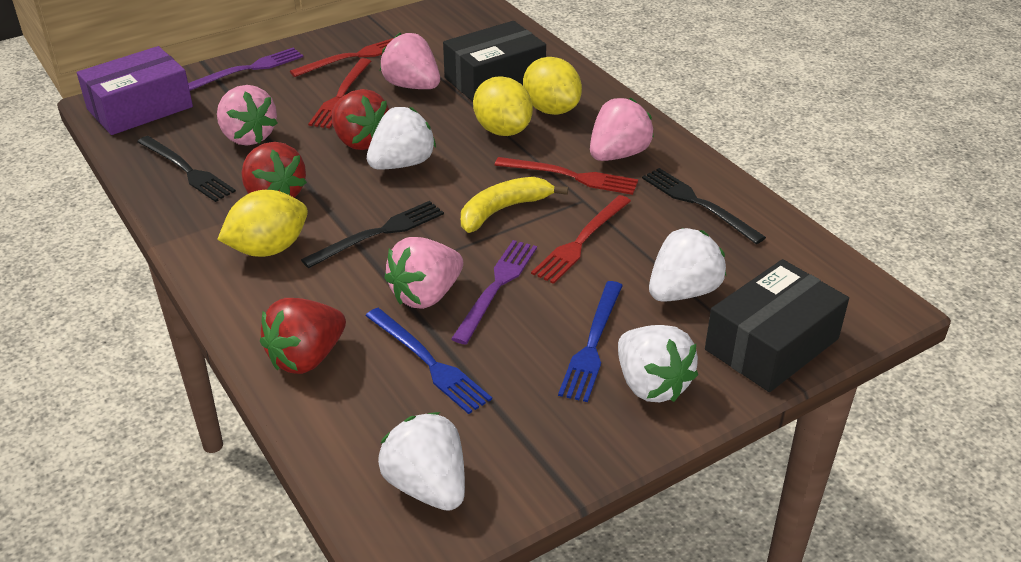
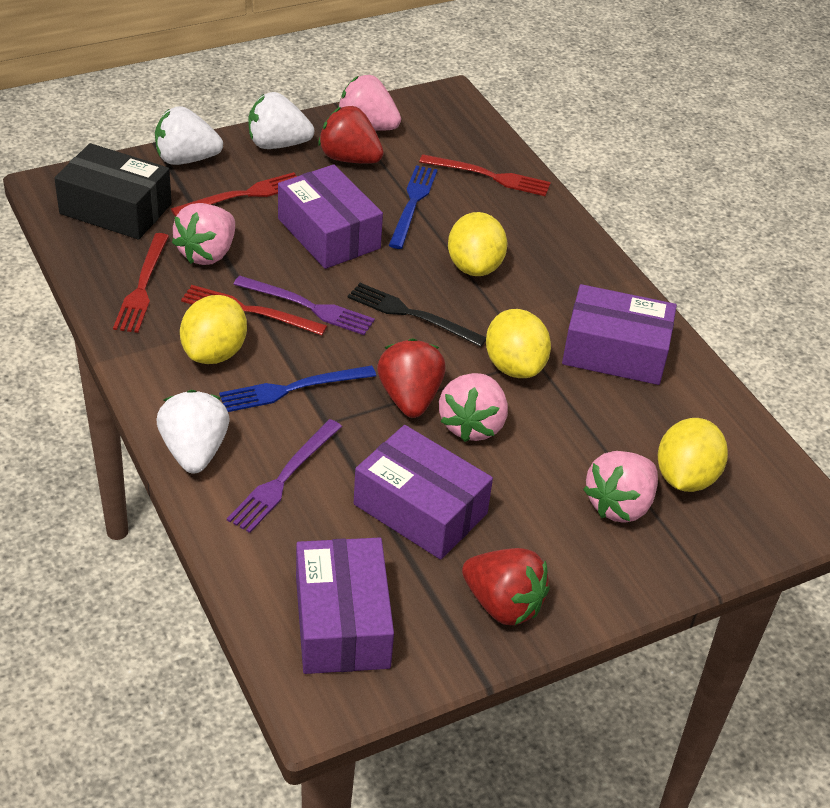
black box: 2 -> 1
black fork: 3 -> 1
purple box: 1 -> 4
white strawberry: 4 -> 3
yellow banana: 1 -> 0
yellow lemon: 3 -> 4

